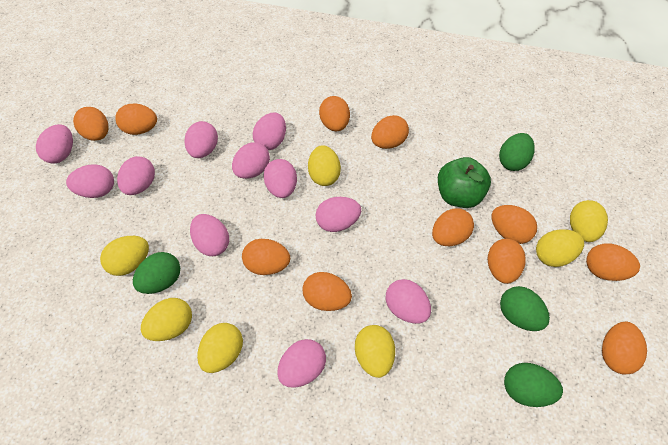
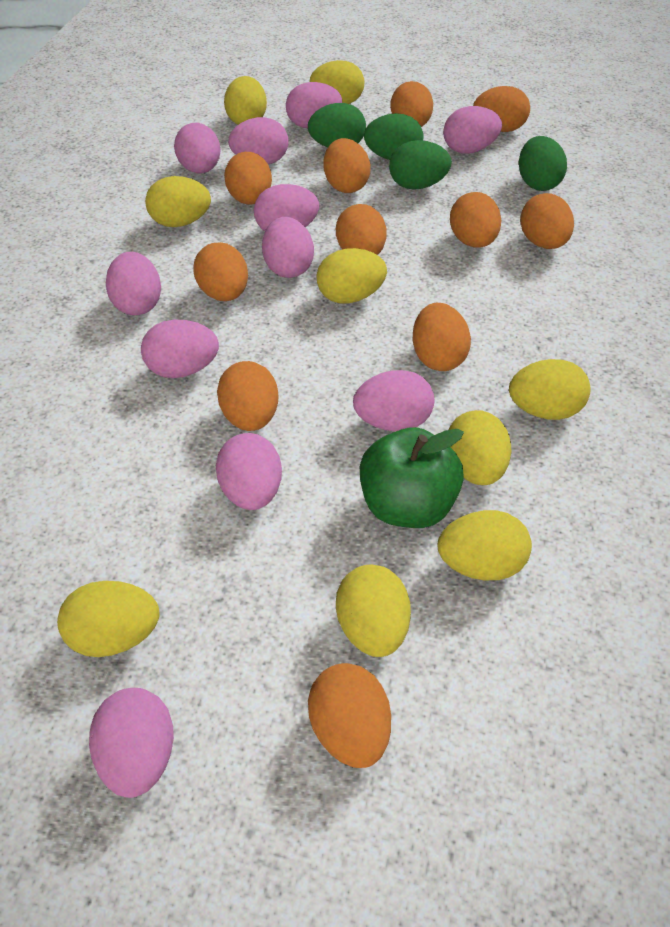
yellow egg: 7 -> 9

